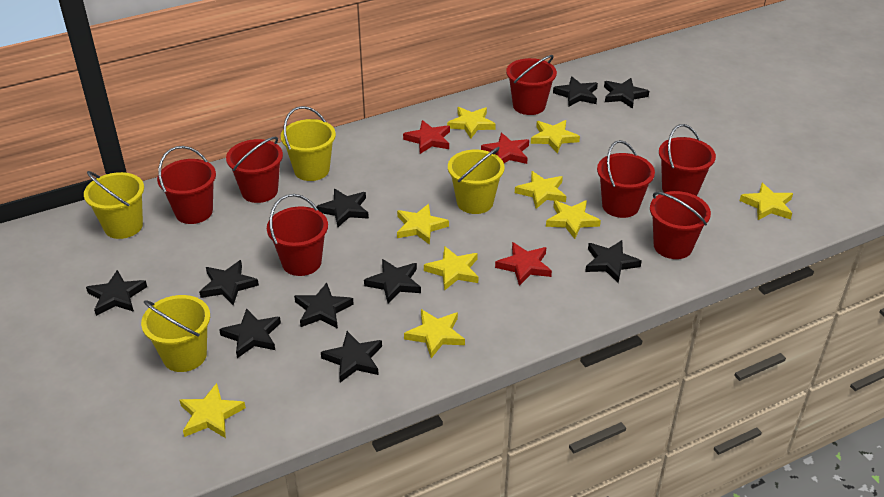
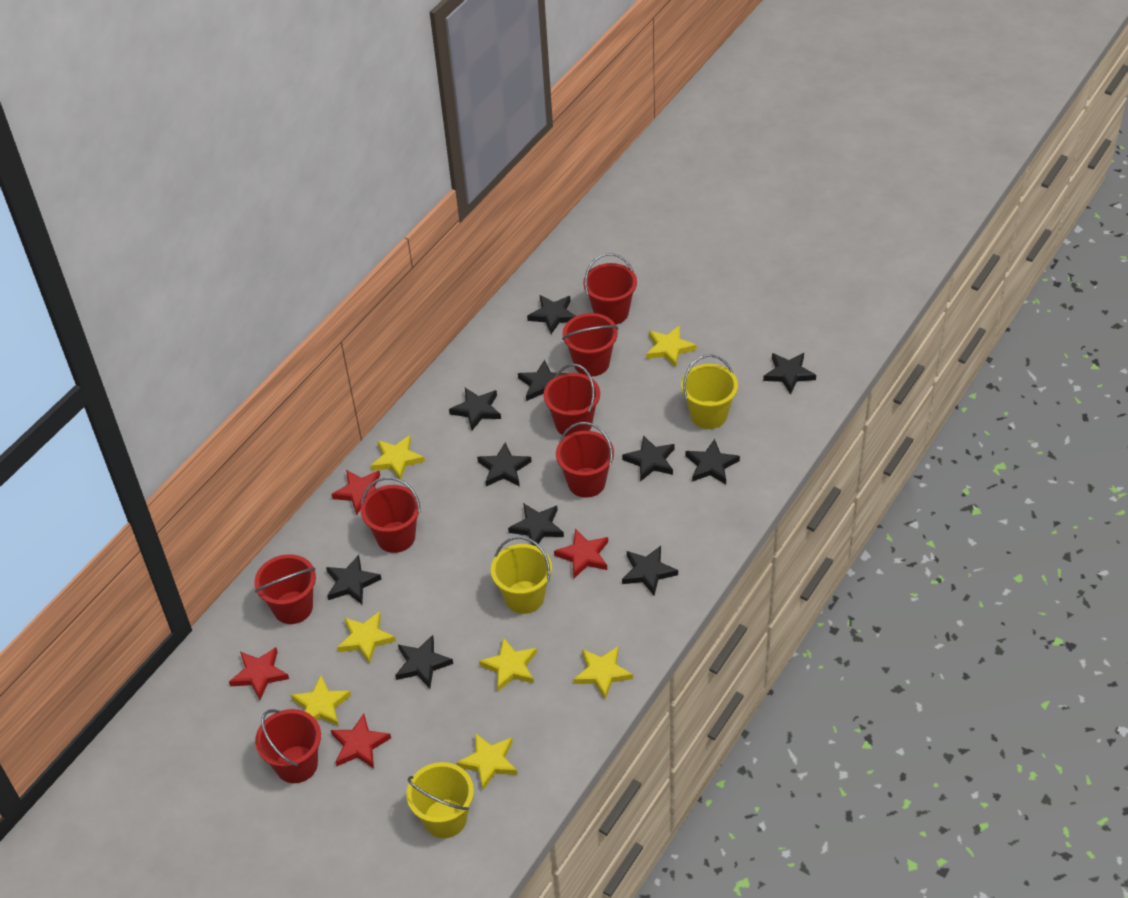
black star: 10 -> 11
red star: 3 -> 4
yellow bucket: 4 -> 3
yellow star: 9 -> 7

